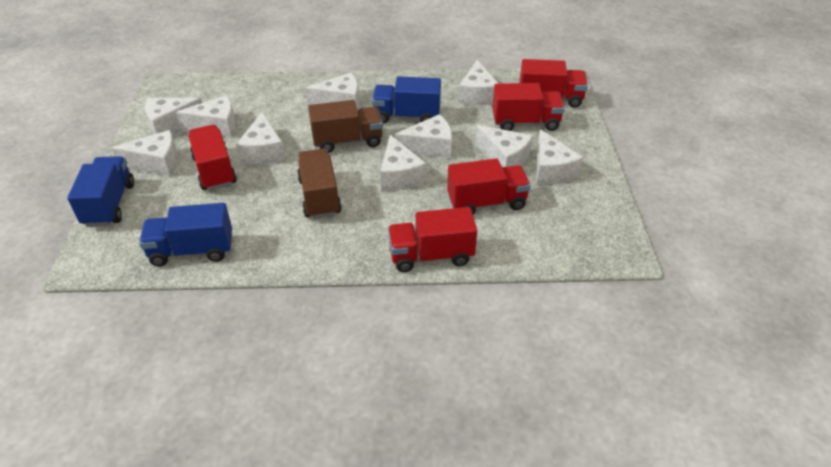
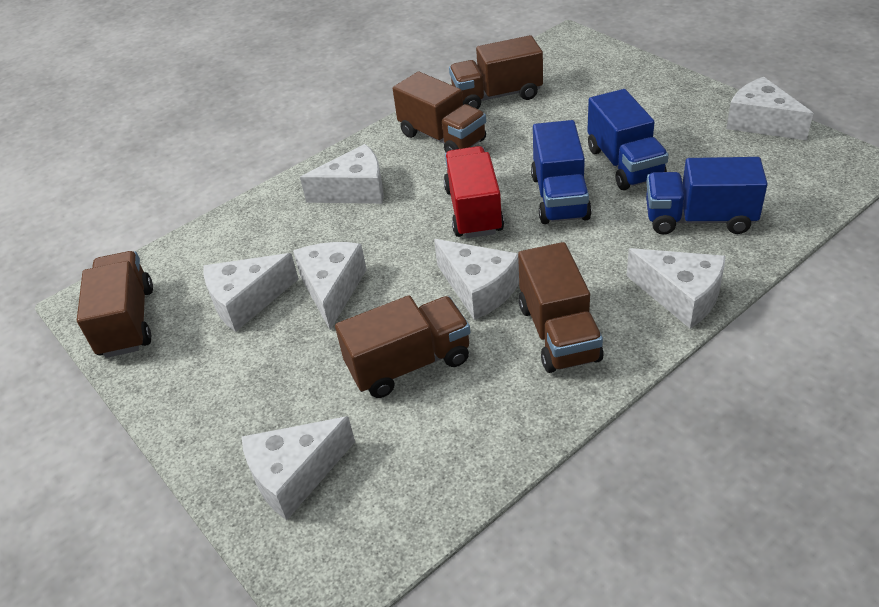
brown truck: 2 -> 5
red truck: 5 -> 1
white cheese: 10 -> 7

